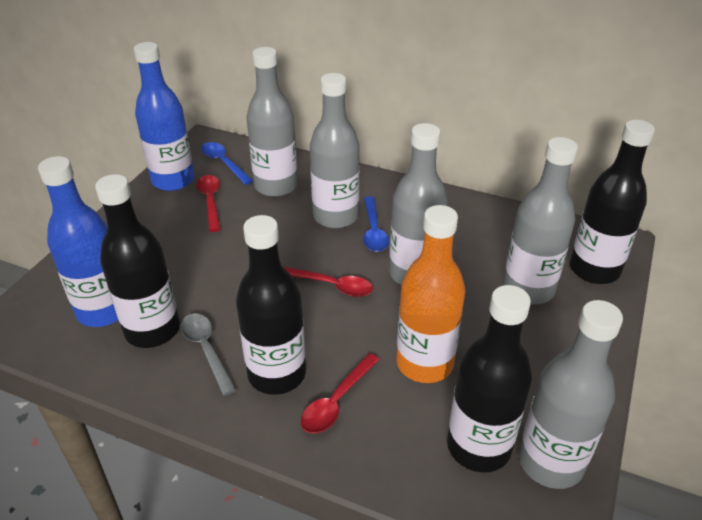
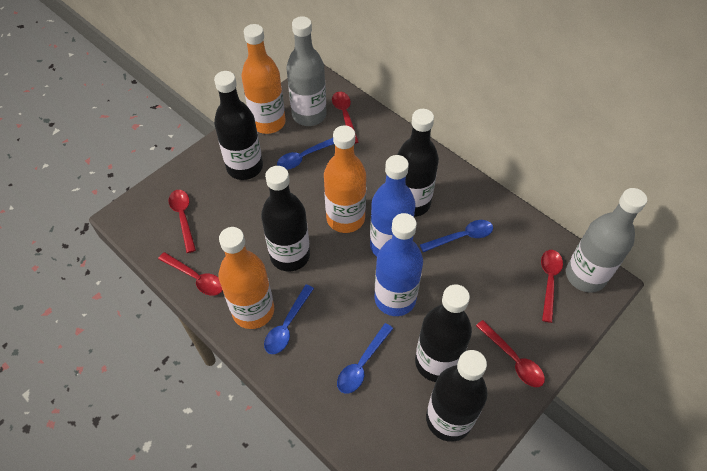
black bottle: 4 -> 5
blue spoon: 2 -> 4
grey bottle: 5 -> 2
grey spoon: 1 -> 0
orange bottle: 1 -> 3
red spoon: 3 -> 5

